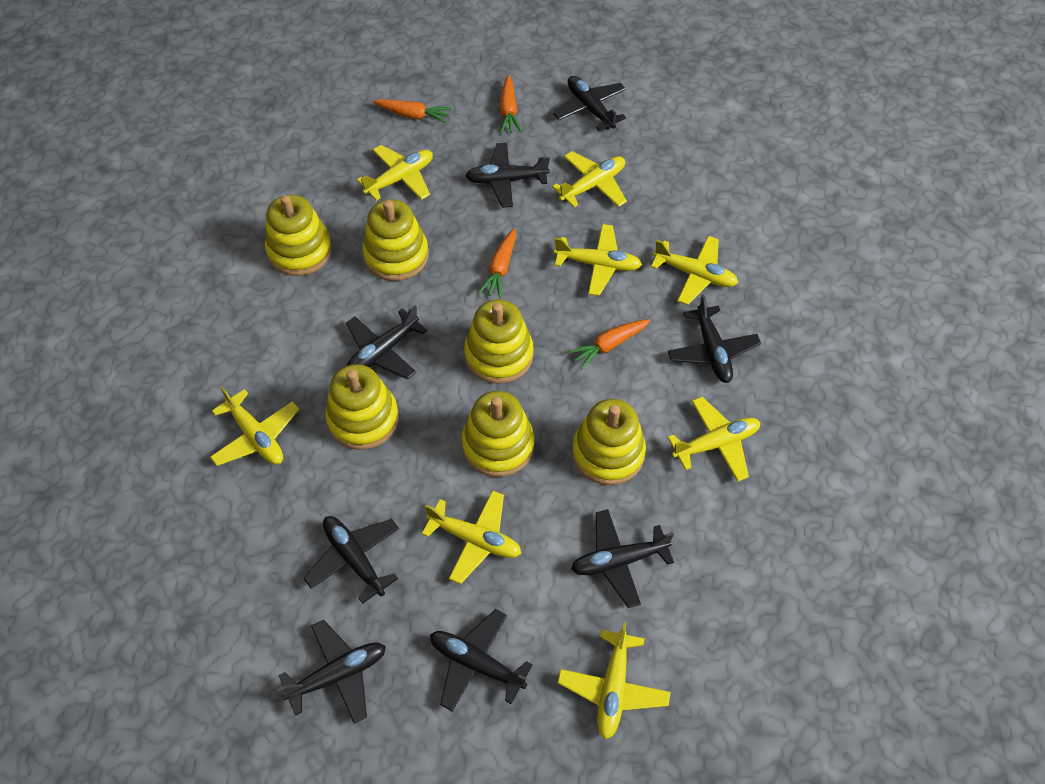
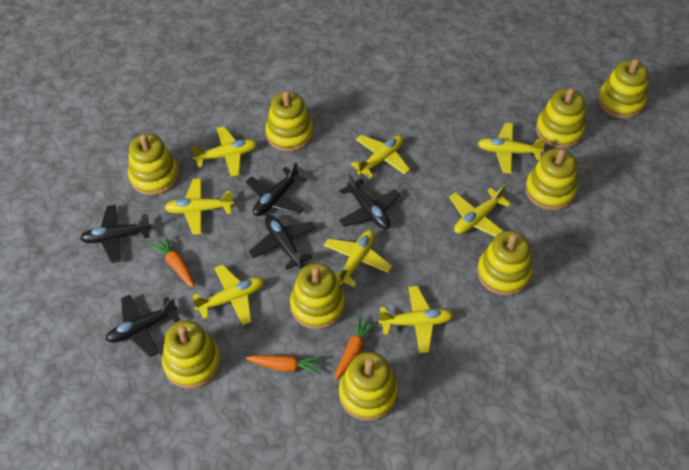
black plane: 8 -> 5
orange carrot: 4 -> 3
yellow stacking toy: 6 -> 9

